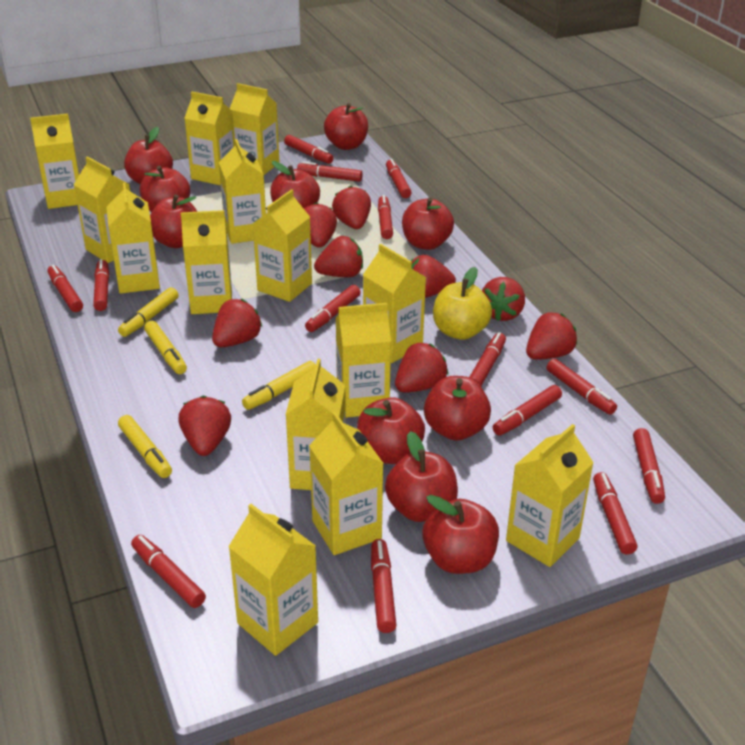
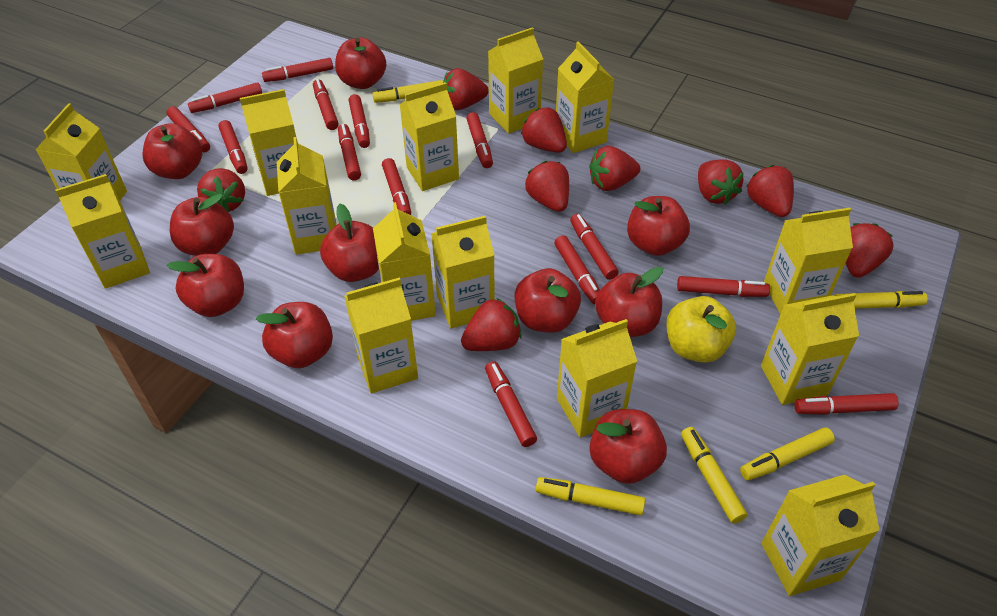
yellow marker: 4 -> 5

